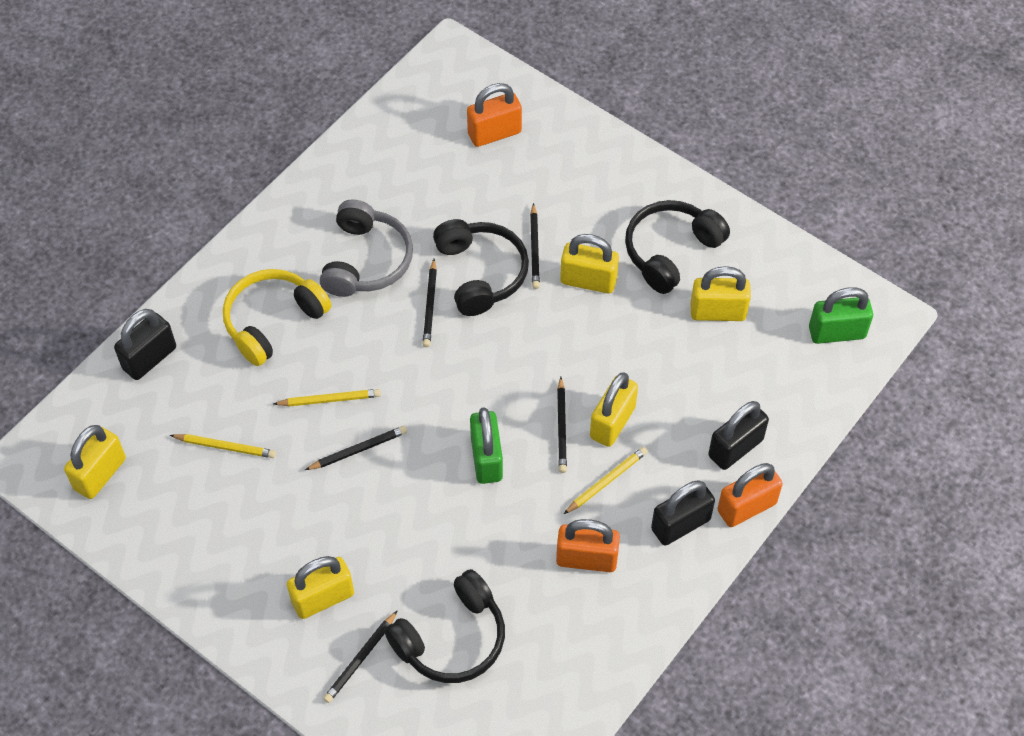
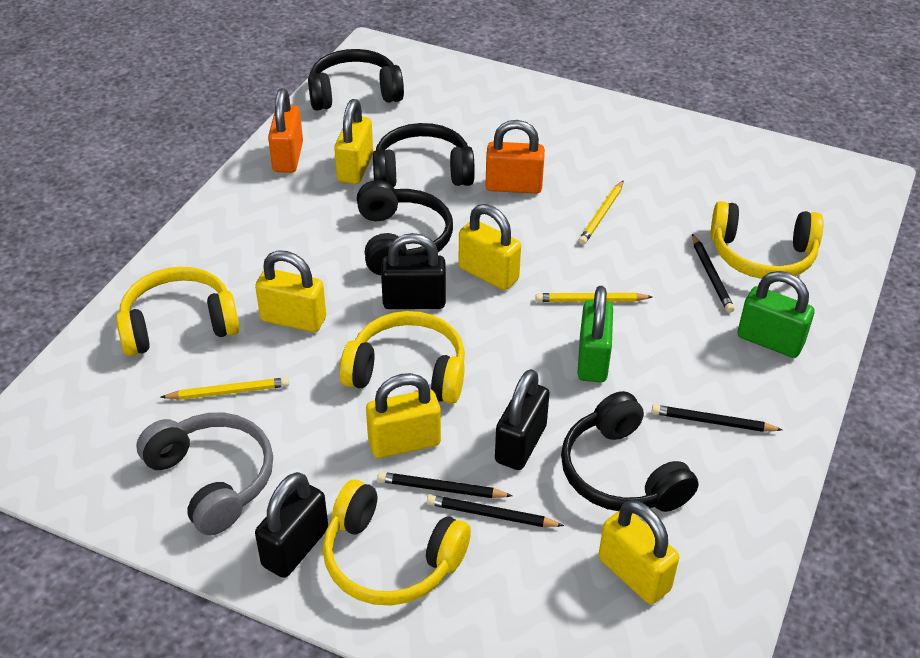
black headphones: 3 -> 4
black pencil: 5 -> 4
orange padlock: 3 -> 2
yellow headphones: 1 -> 4

